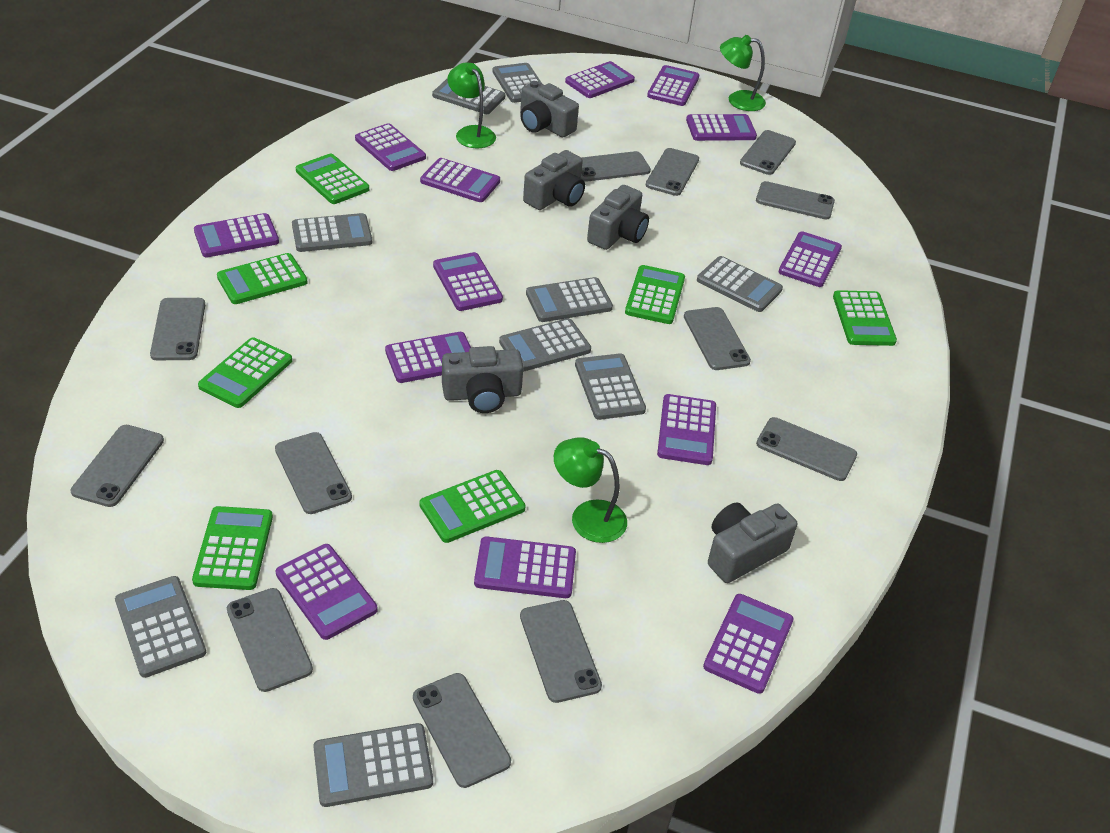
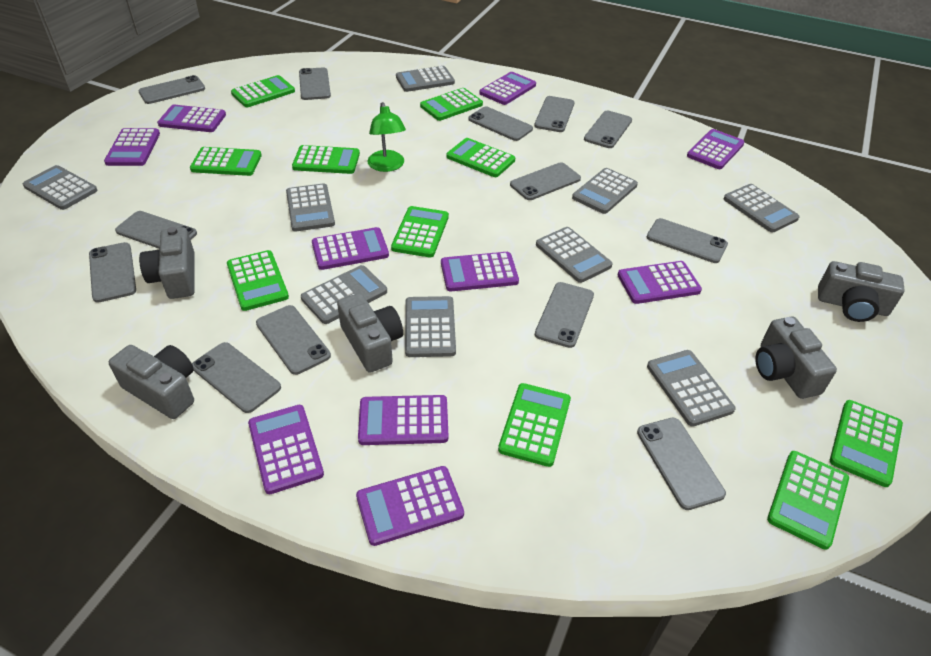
green calculator: 7 -> 10
green lamp: 3 -> 1
grey phone: 12 -> 13
purple calculator: 13 -> 10

